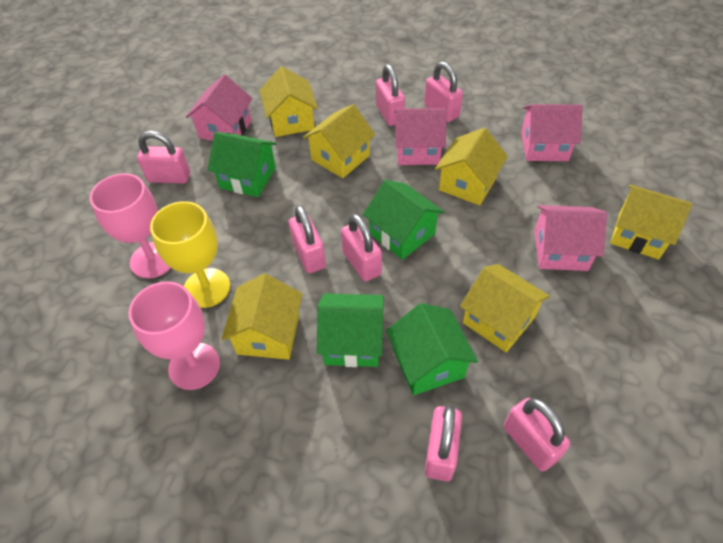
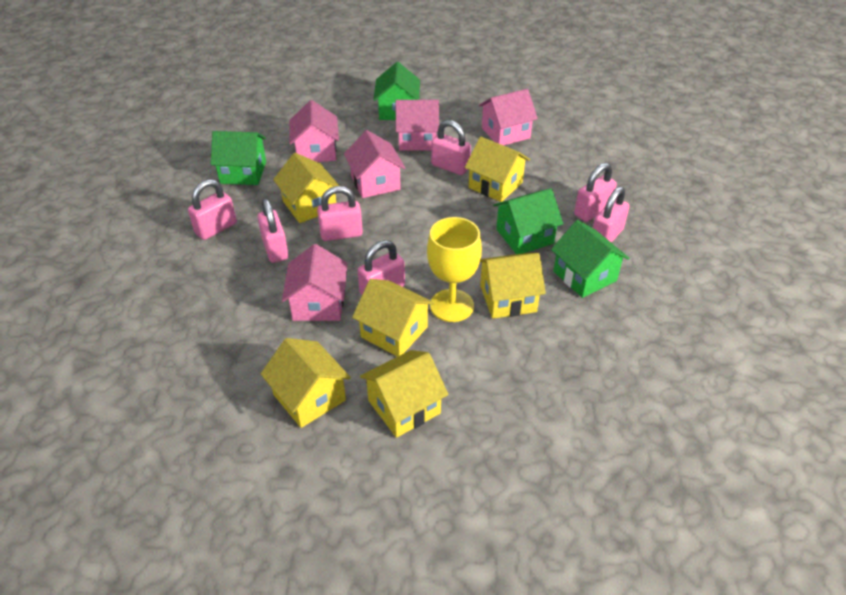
pink goblet: 2 -> 0
pink house: 4 -> 5

